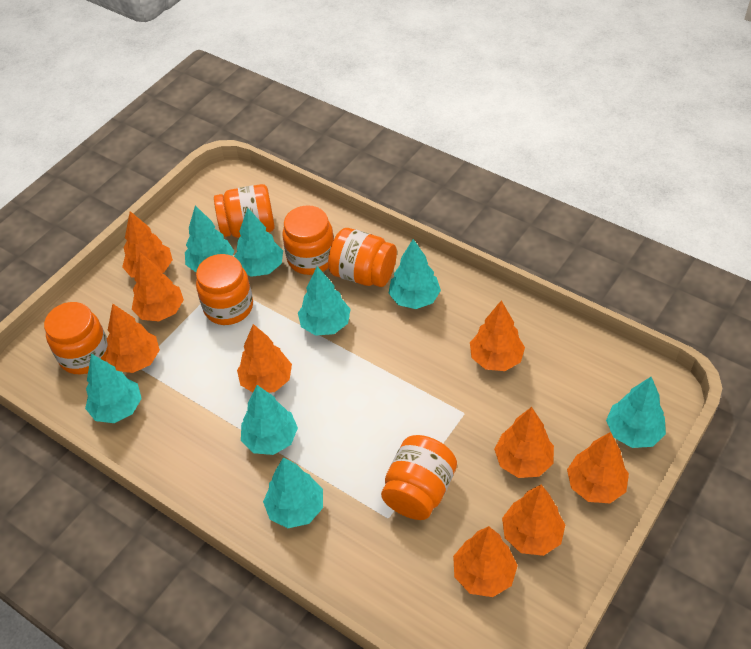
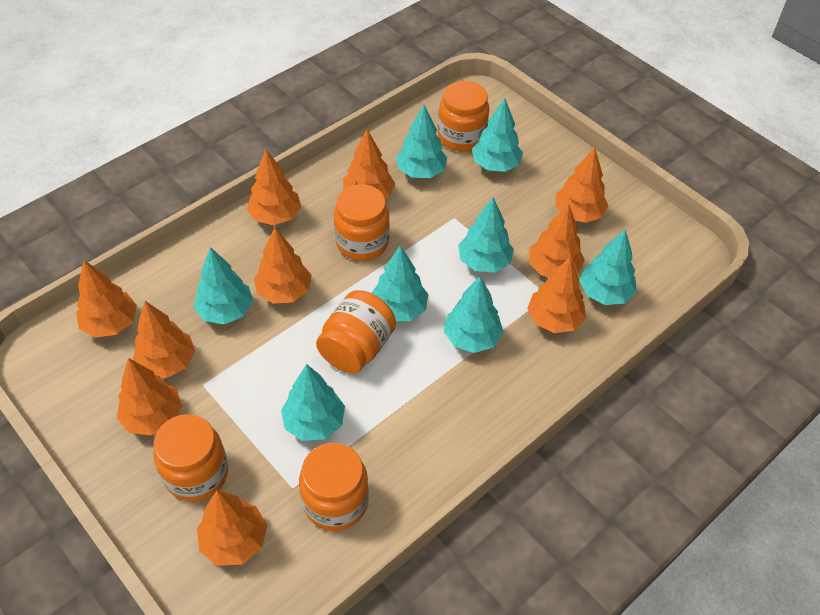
orange jar: 6 -> 5
orange tree: 9 -> 10

